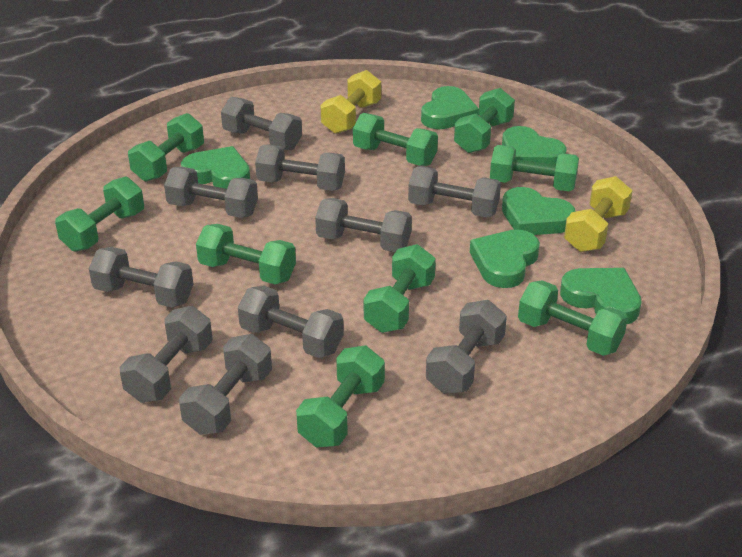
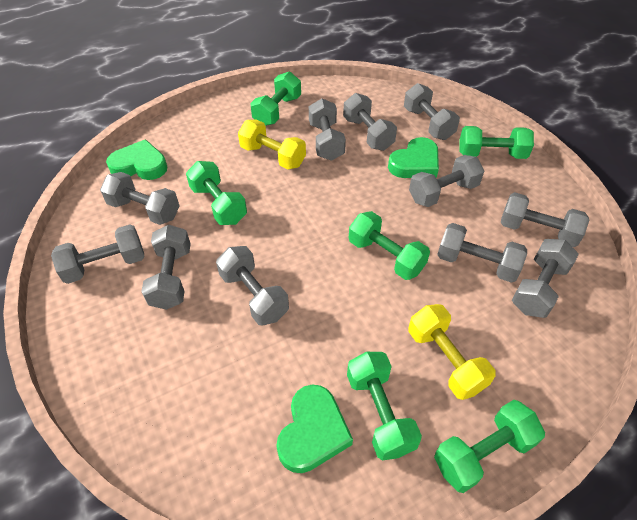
green dumbbell: 9 -> 6
green heart: 6 -> 3
grey dumbbell: 10 -> 11

